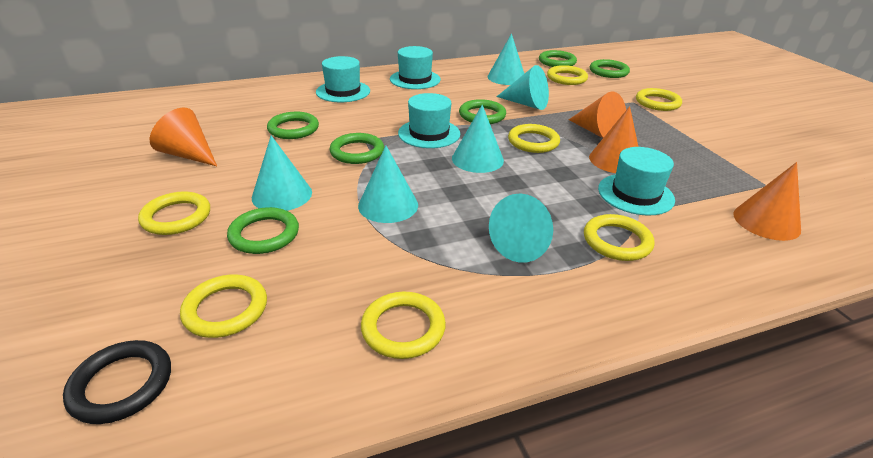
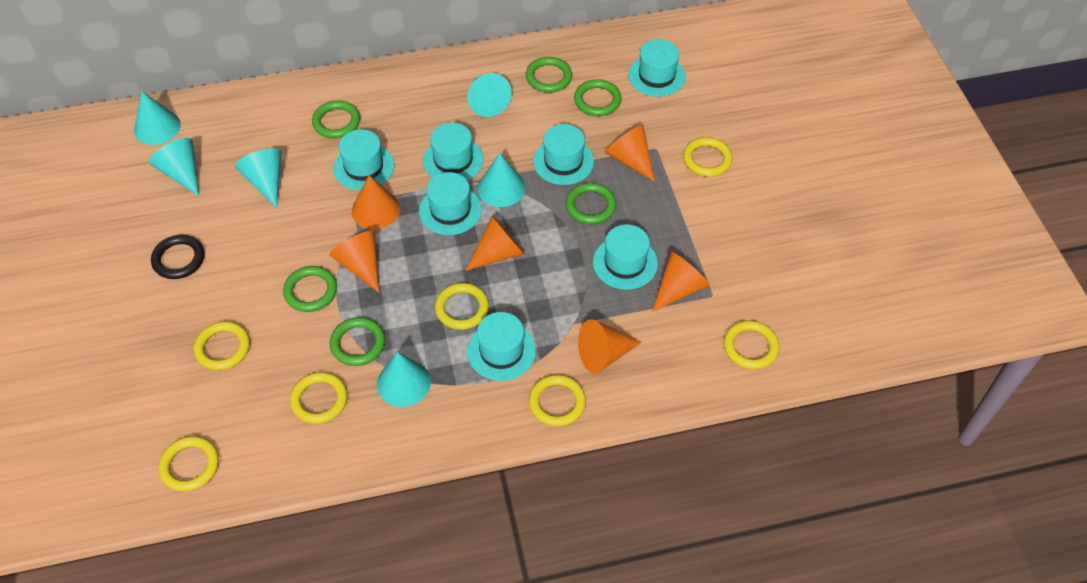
orange cone: 4 -> 6
turquoise hat: 4 -> 7

